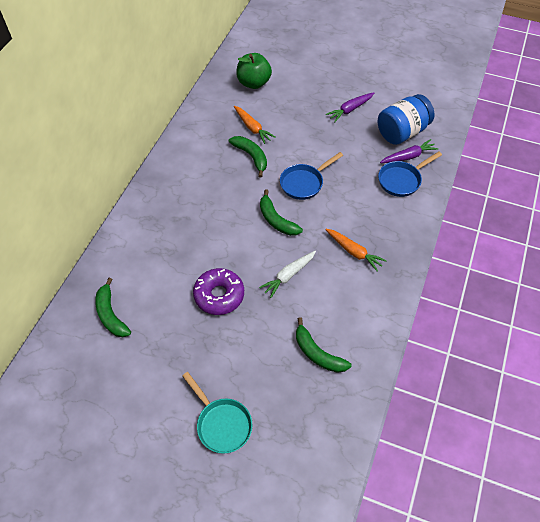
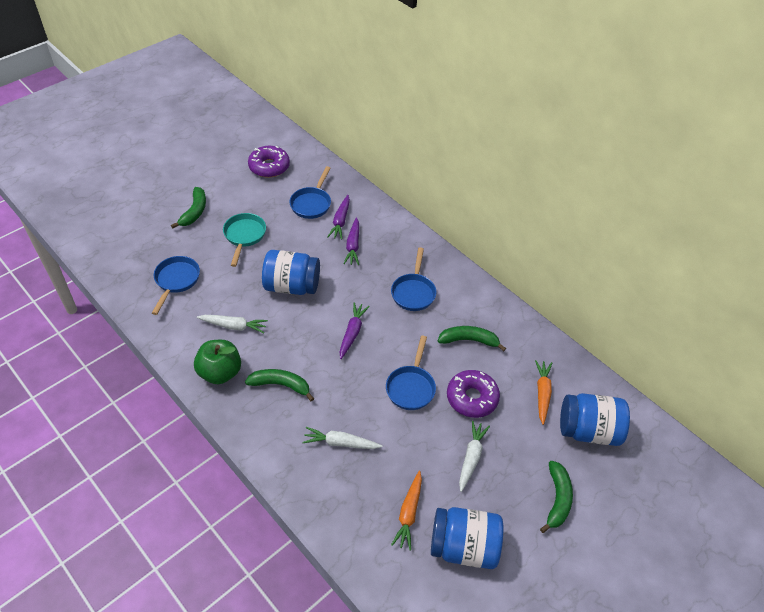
blue jar: 1 -> 3
blue pan: 2 -> 4
purple carrot: 2 -> 3
purple donut: 1 -> 2
white carrot: 1 -> 3

